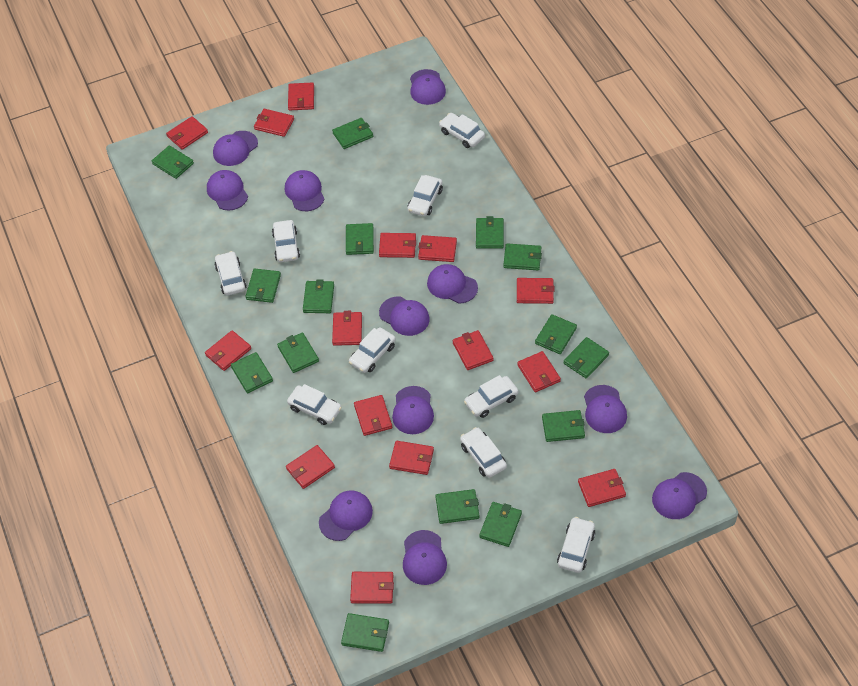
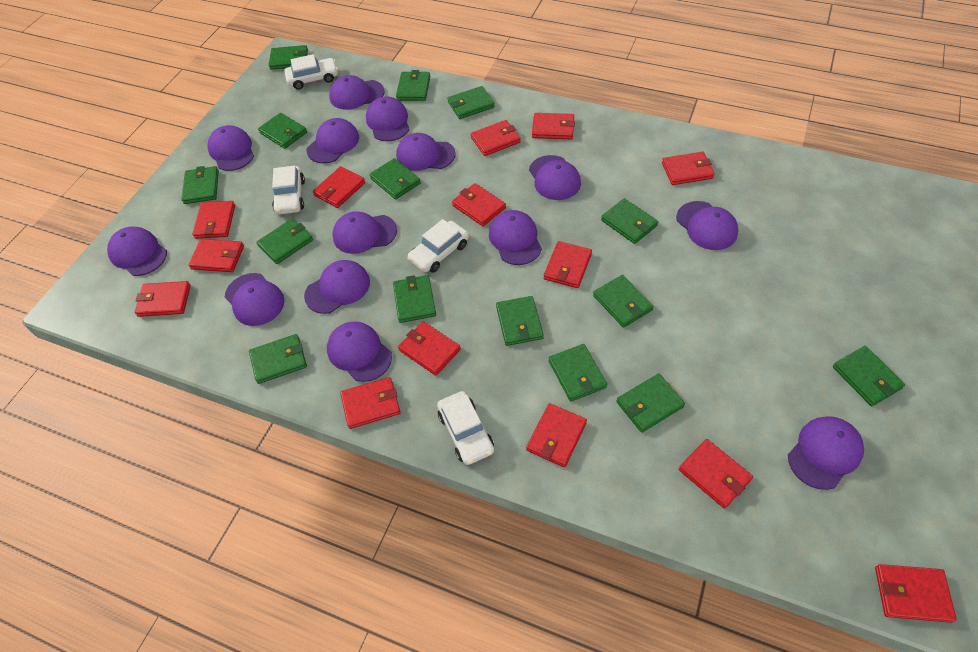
purple cap: 11 -> 14
red wallet: 15 -> 14
white car: 9 -> 4

